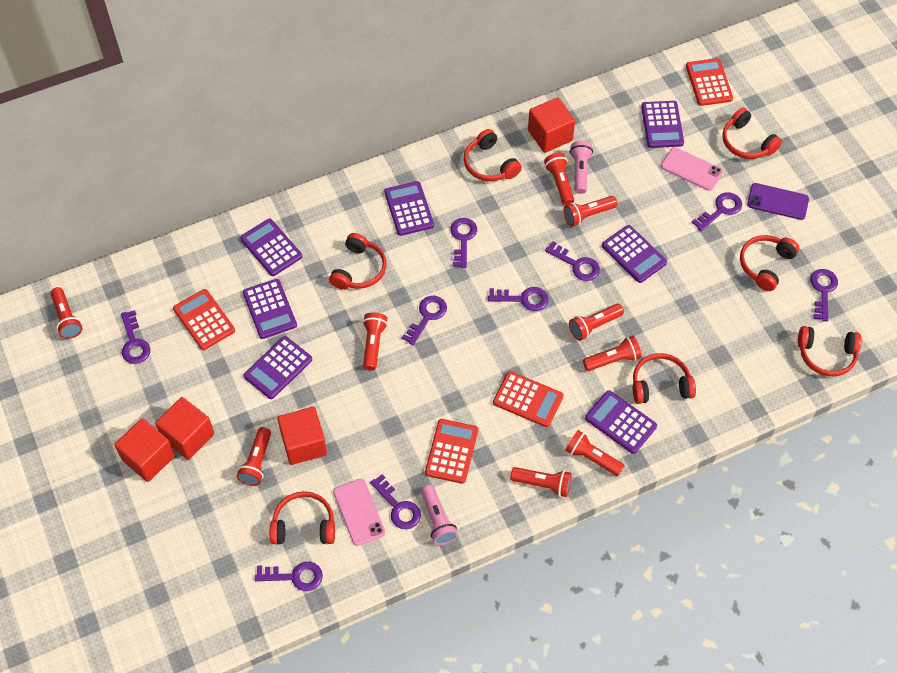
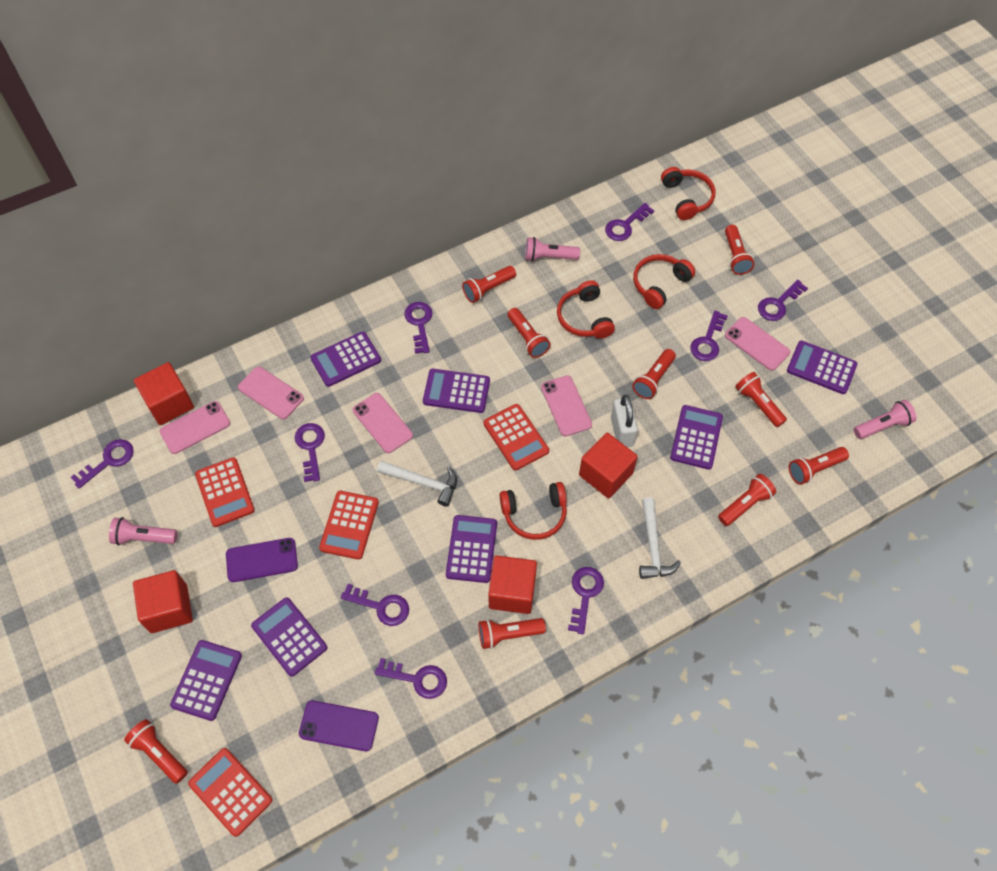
pink flashlight: 2 -> 3
pink phone: 2 -> 5
purple phone: 1 -> 2
red headphones: 7 -> 4
white hammer: 0 -> 2
white padlock: 0 -> 1

